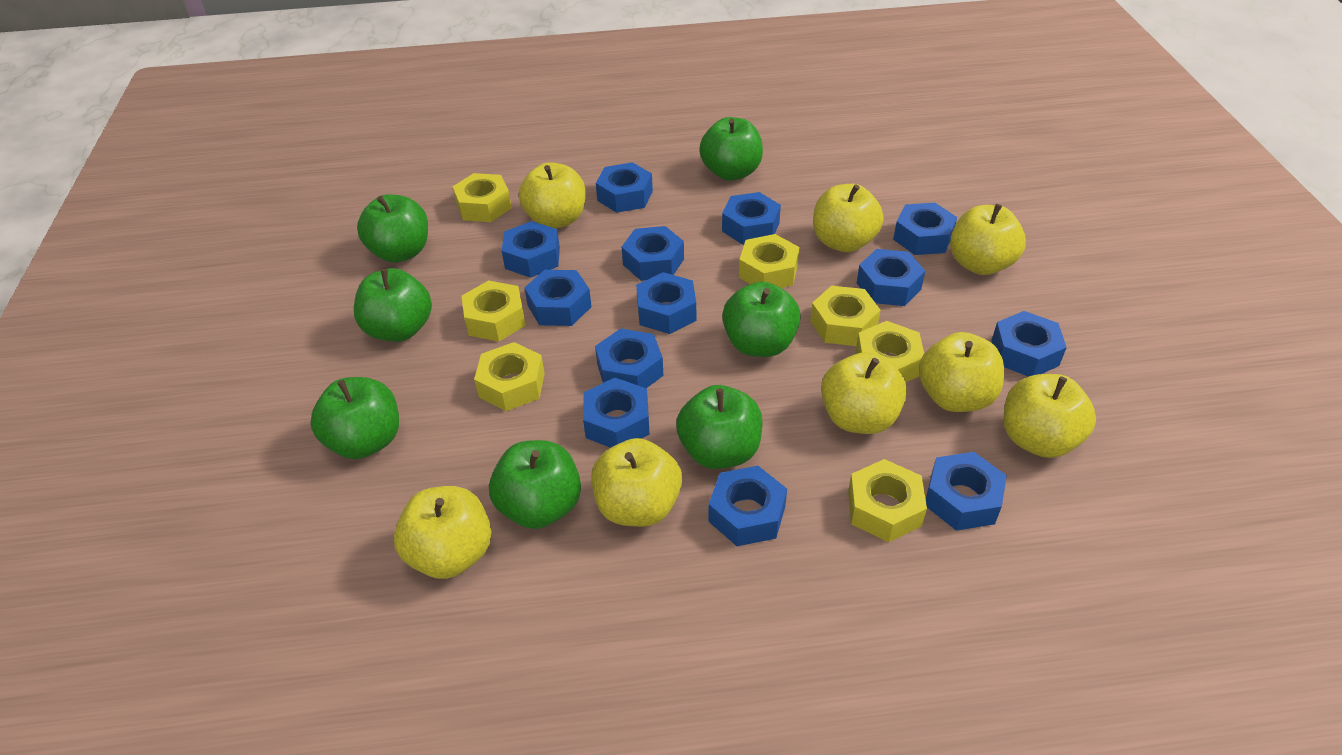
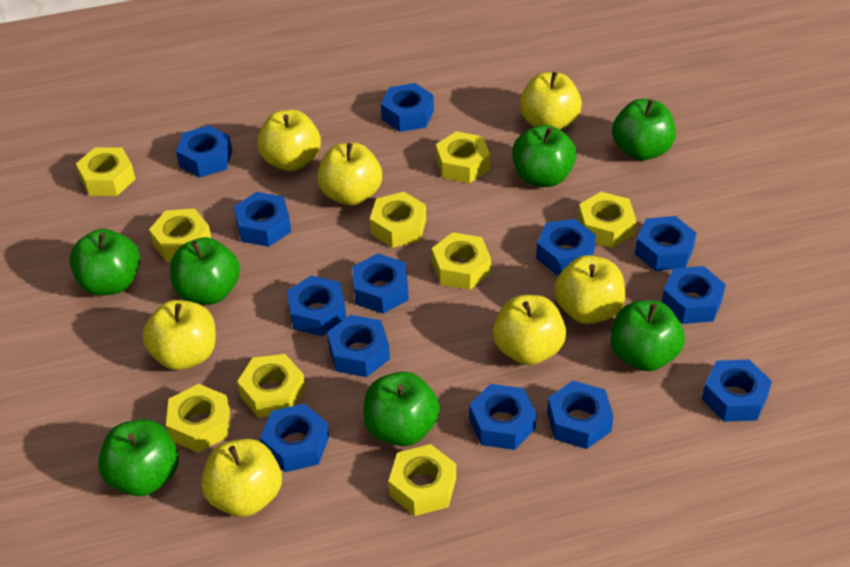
yellow apple: 8 -> 7
yellow nut: 7 -> 9

